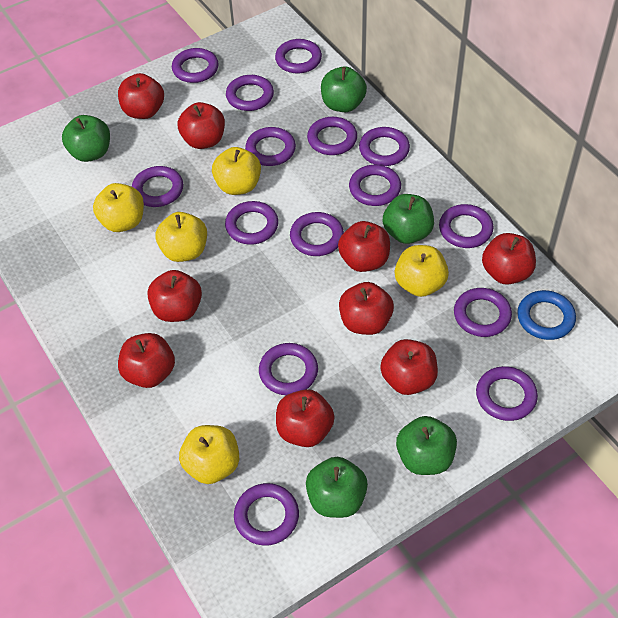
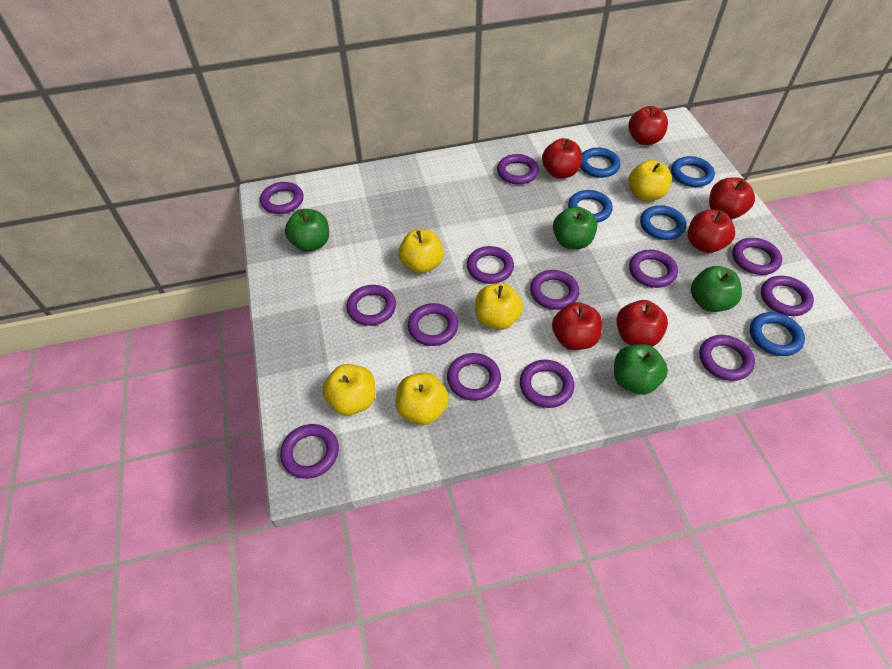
blue ring: 1 -> 5
green apple: 5 -> 4
purple ring: 15 -> 13
red apple: 9 -> 6

